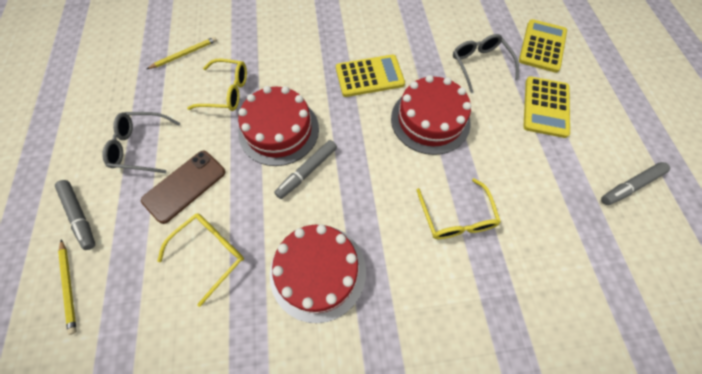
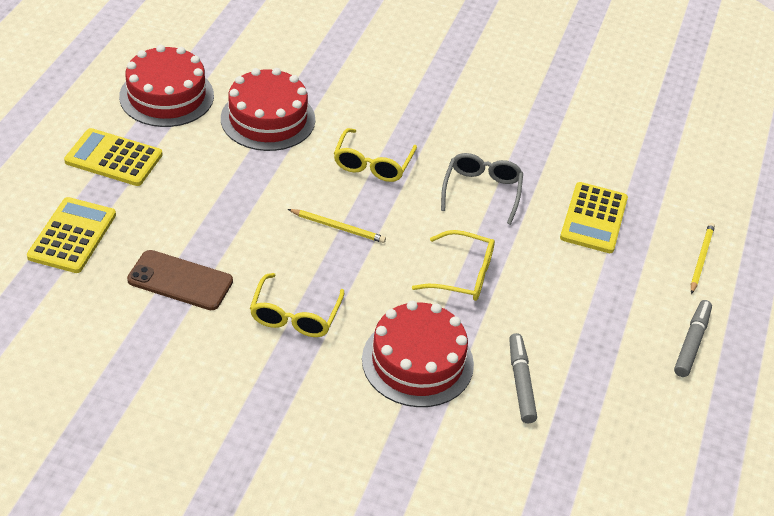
grey glasses: 2 -> 1
grey marker: 3 -> 2

